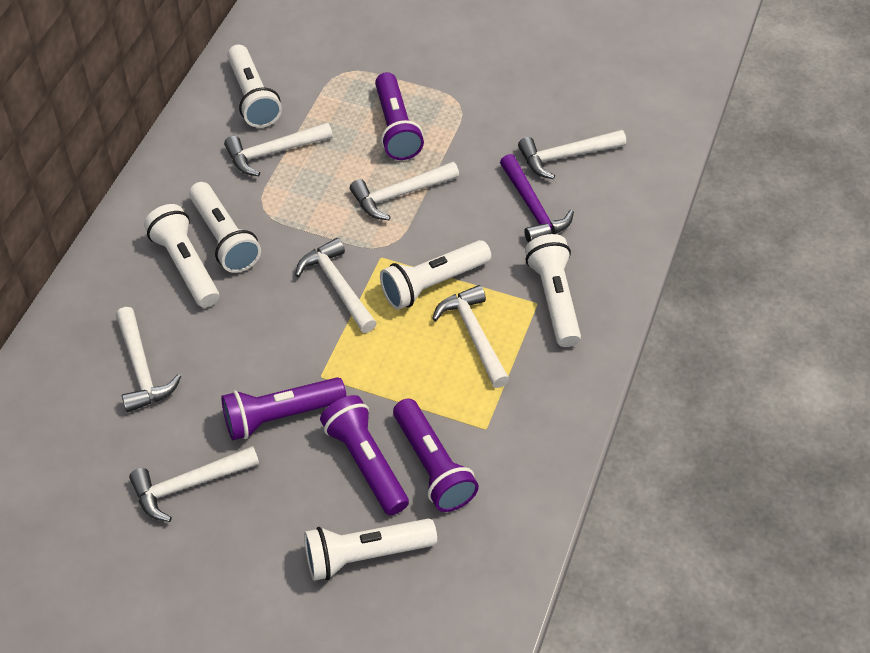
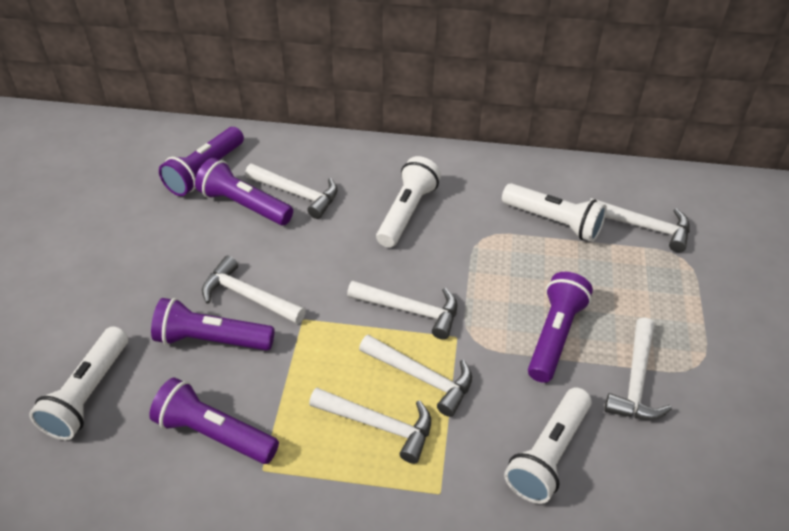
purple flashlight: 4 -> 5
purple hammer: 1 -> 0
white flashlight: 6 -> 4

